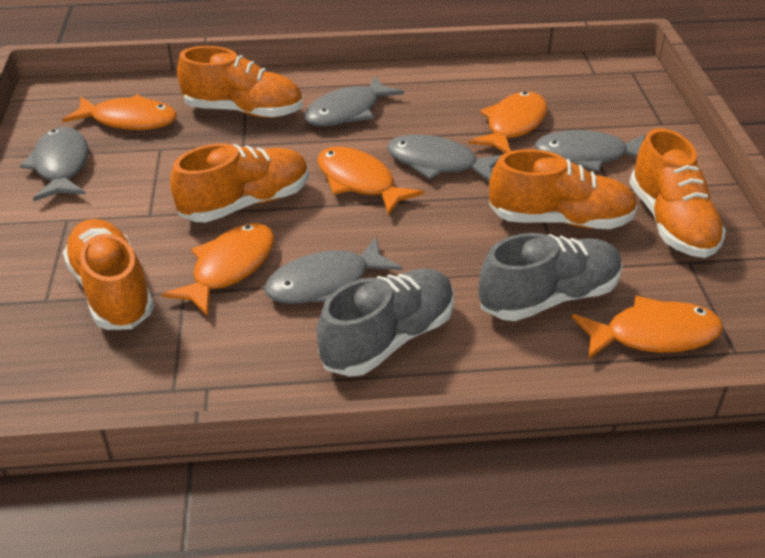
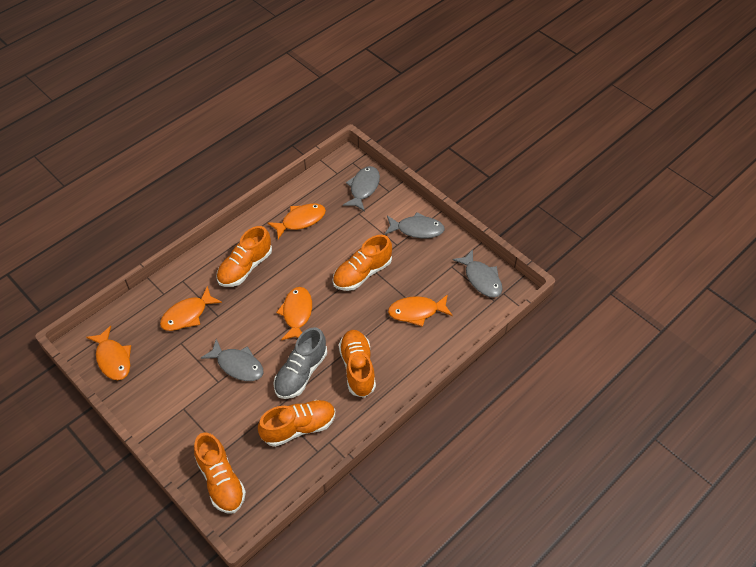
grey fish: 5 -> 4
grey shoe: 2 -> 1

